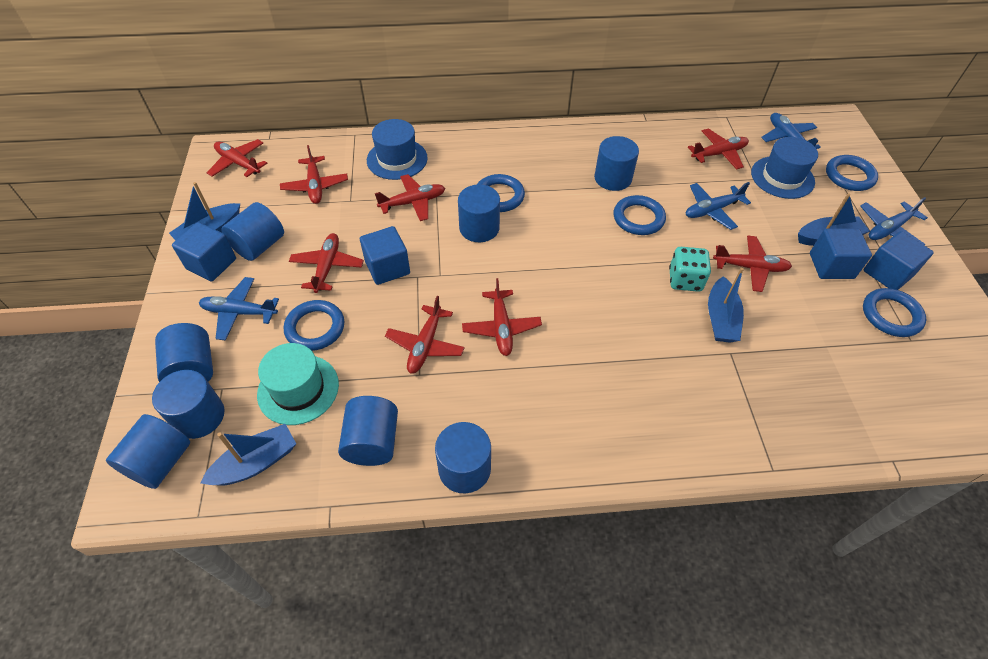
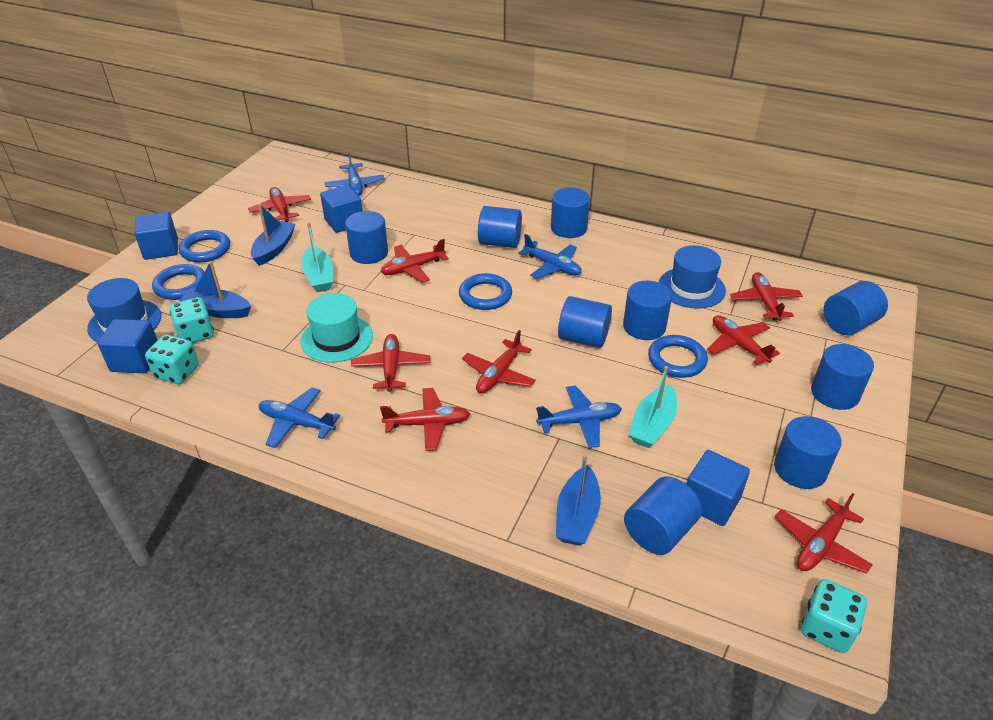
blue boat: 4 -> 3
blue cylinder: 8 -> 9
blue ring: 5 -> 4
turquoise boat: 0 -> 2
turquoise dice: 1 -> 3

